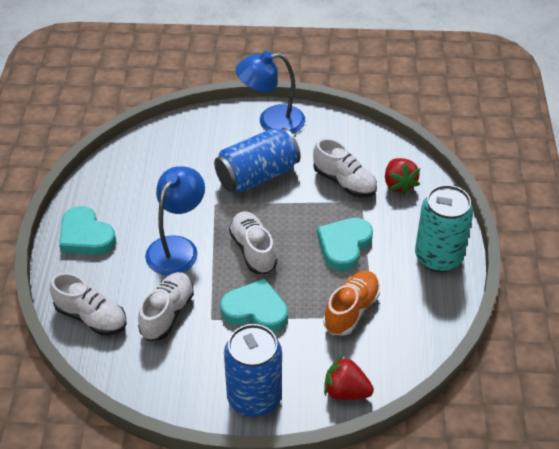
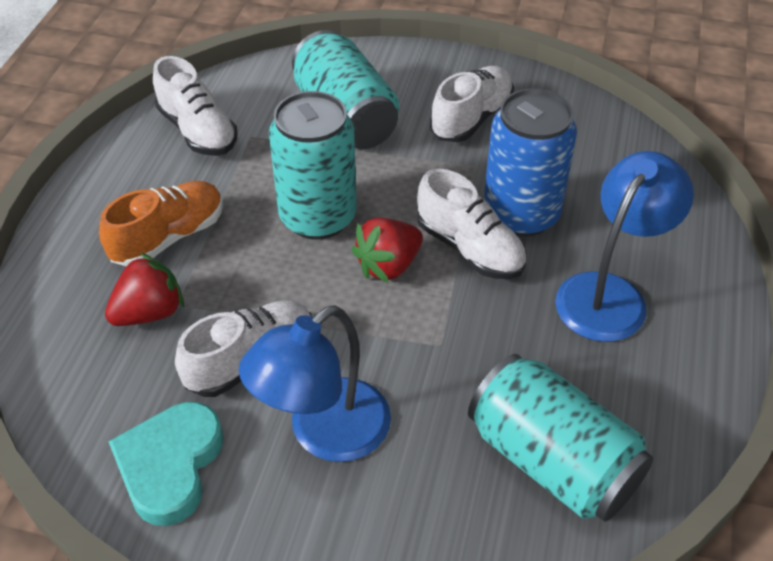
blue can: 2 -> 1
turquoise can: 1 -> 3
turquoise heart: 3 -> 1

